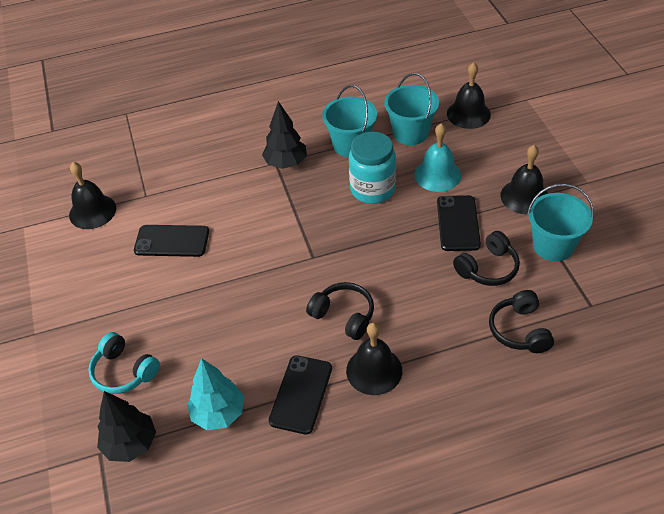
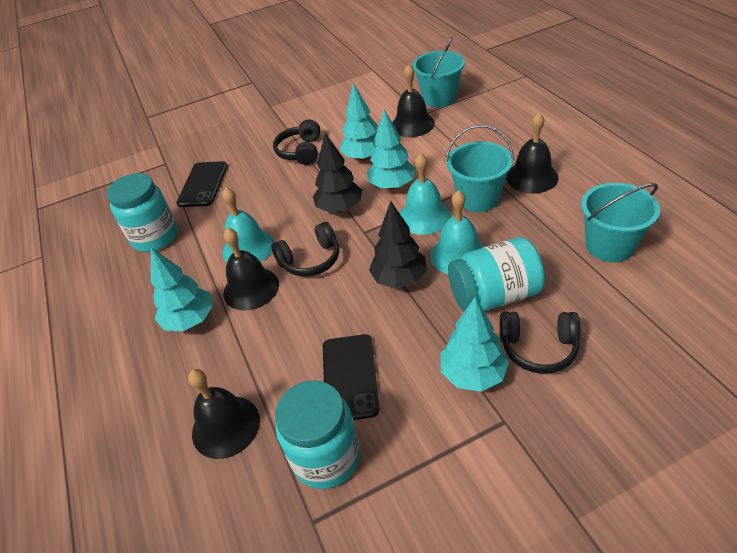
black phone: 3 -> 2
turquoise bell: 1 -> 3
turquoise headphones: 1 -> 0
turquoise jar: 1 -> 3
turquoise tree: 1 -> 4

